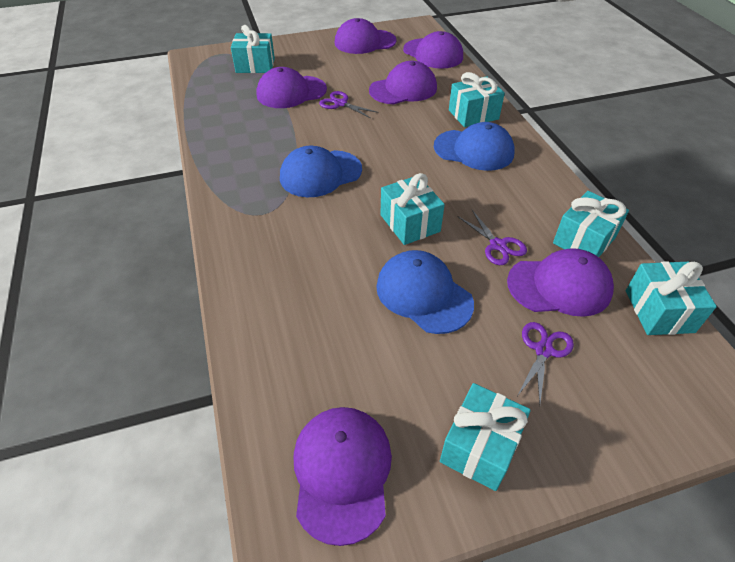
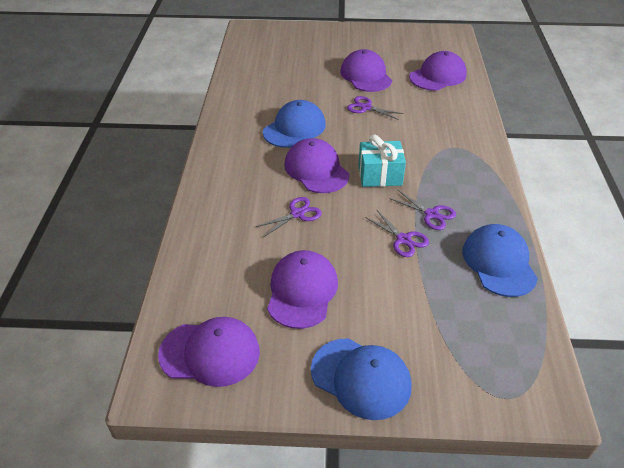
purple cap: 6 -> 5
purple scissors: 3 -> 4
turquoise gift: 6 -> 1

